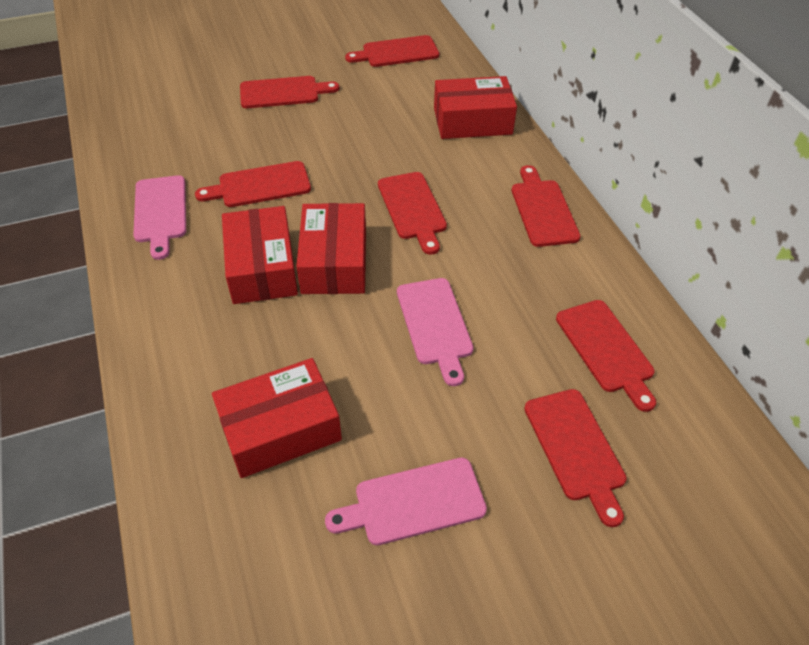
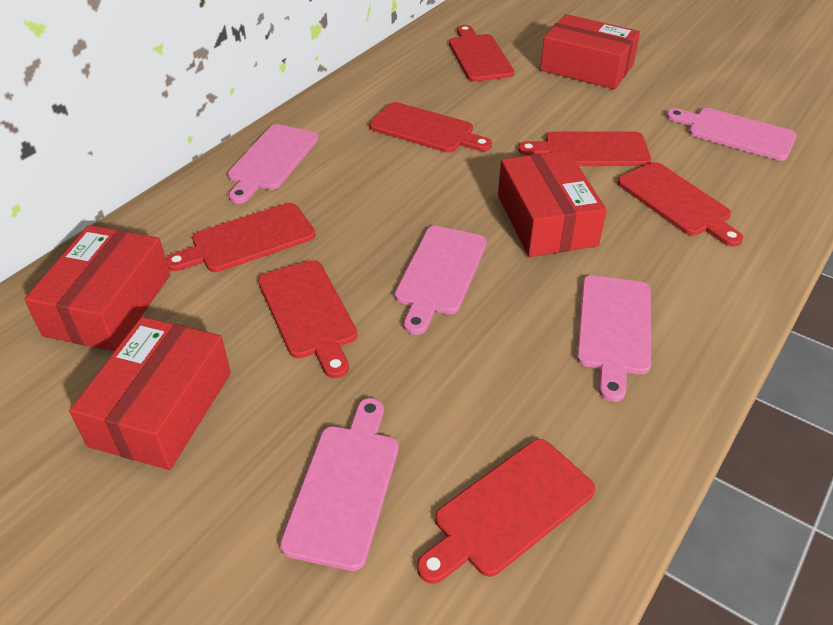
pink cutting board: 3 -> 5

